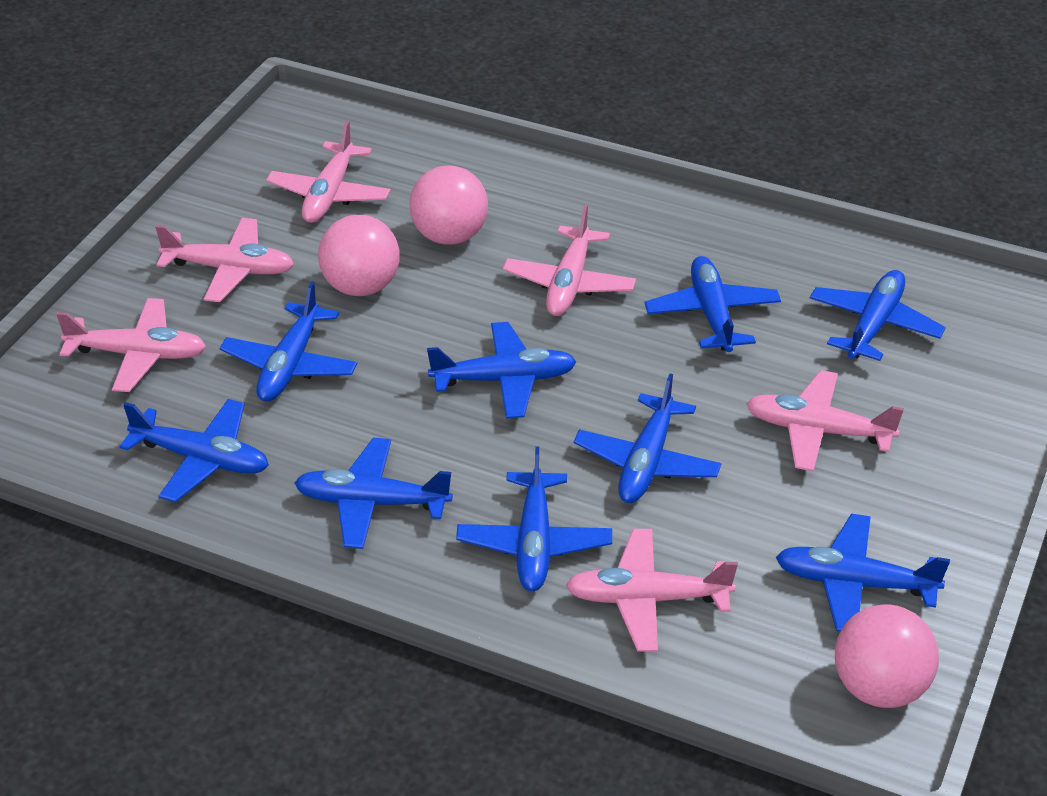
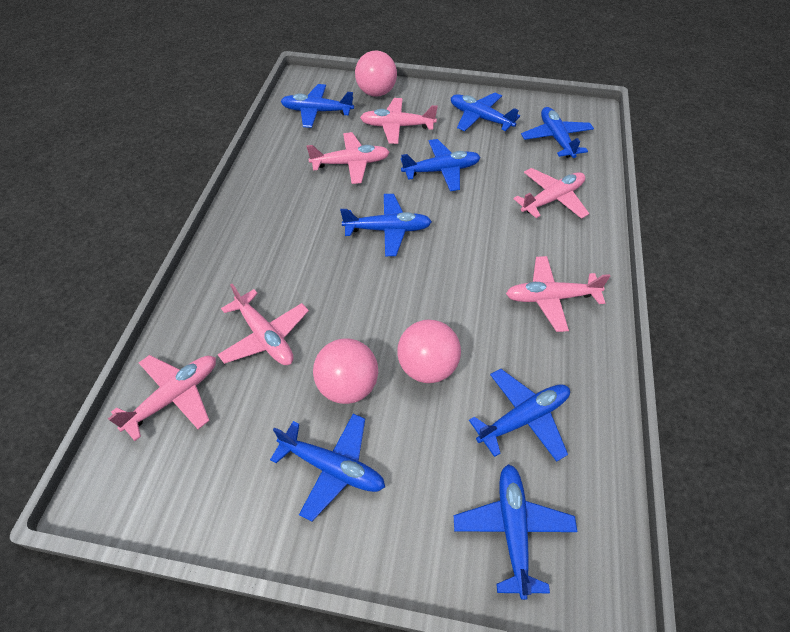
blue plane: 9 -> 8

